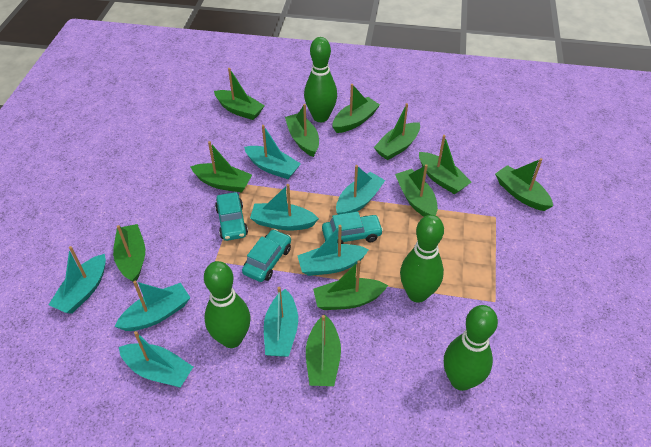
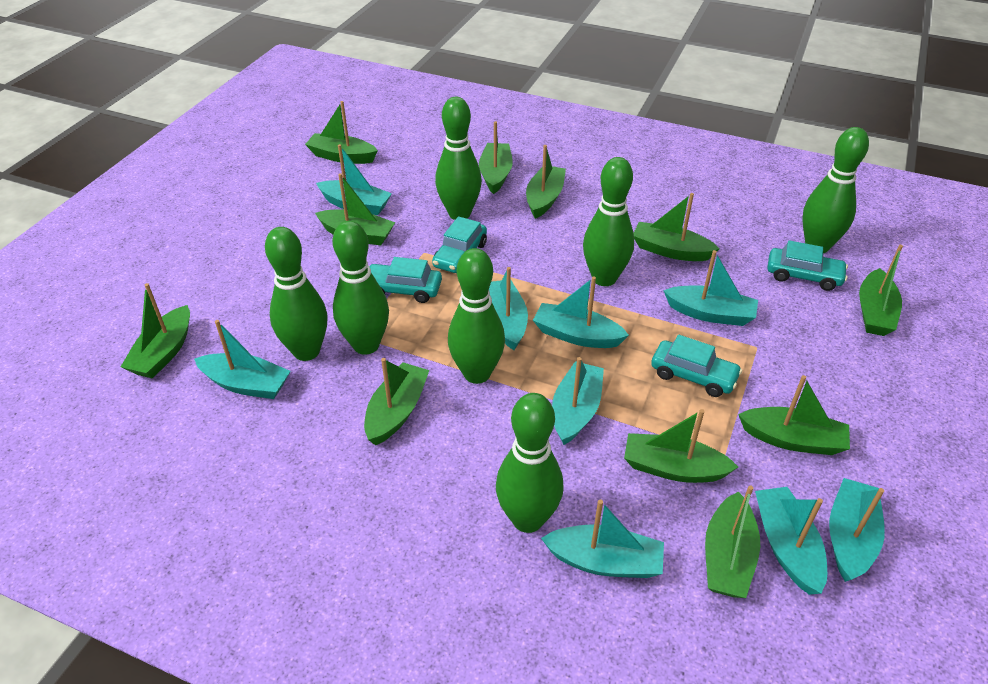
green bowling pin: 4 -> 7
turquoise boat: 8 -> 9
turquoise car: 3 -> 4

